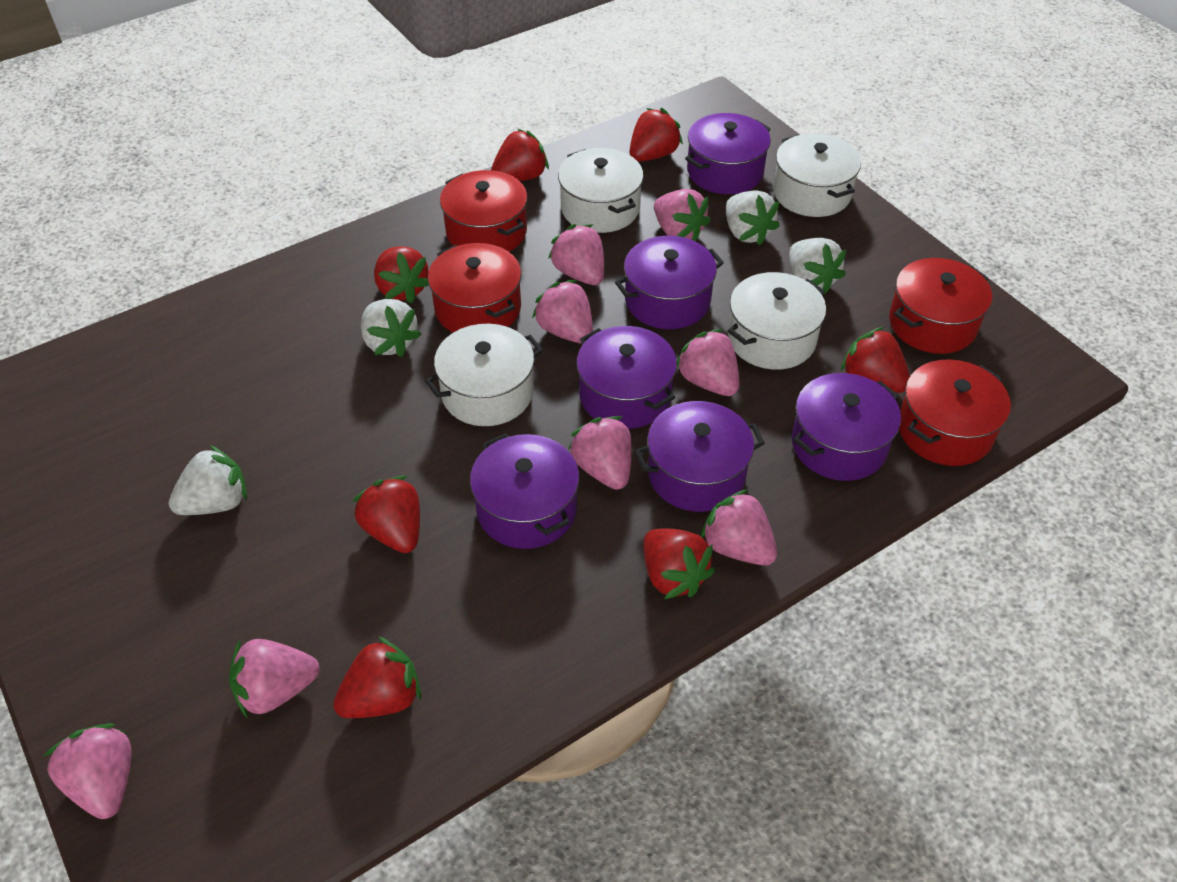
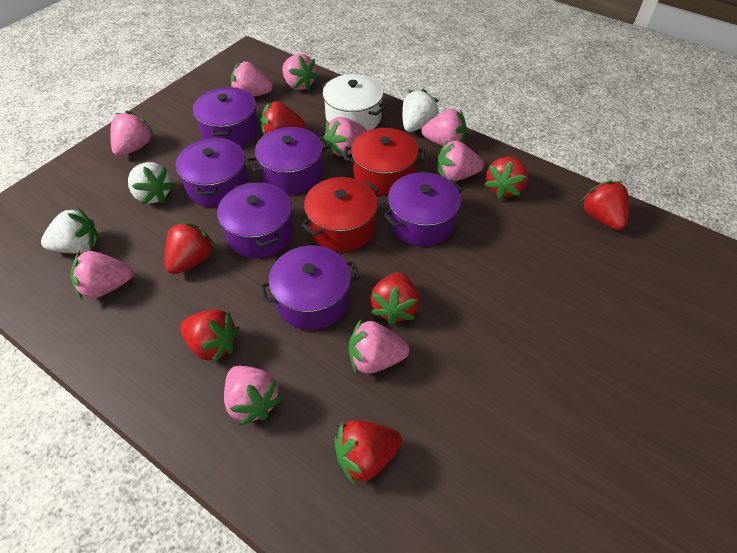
pink strawberry: 8 -> 9
red pot: 4 -> 2
white pot: 4 -> 1
white strawberry: 4 -> 3

